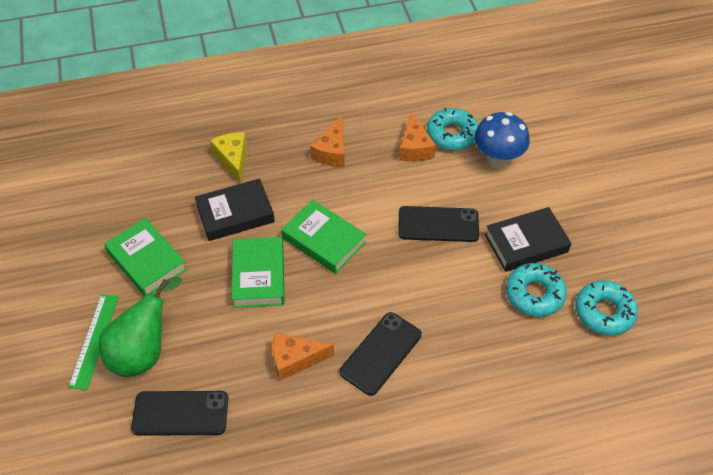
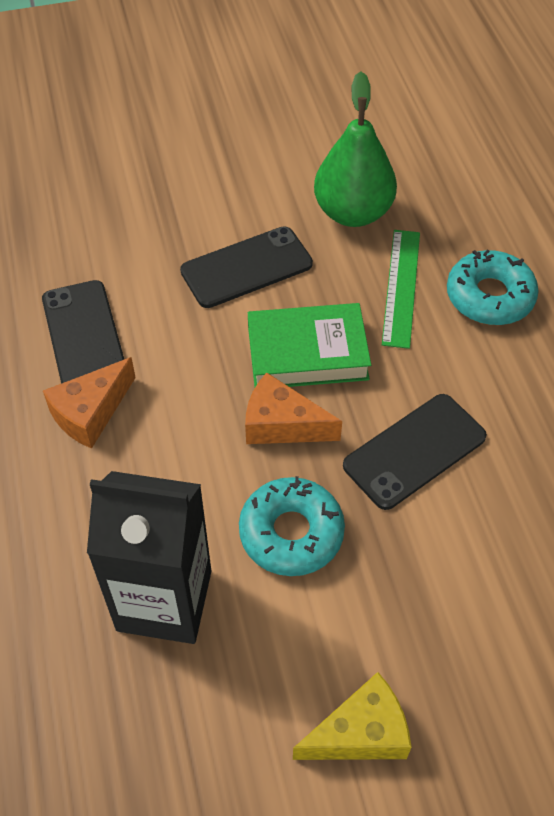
black book: 2 -> 0
black carton: 0 -> 1
blue mushroom: 1 -> 0
green book: 3 -> 1
orange cheese: 3 -> 2
turquoise donut: 3 -> 2

